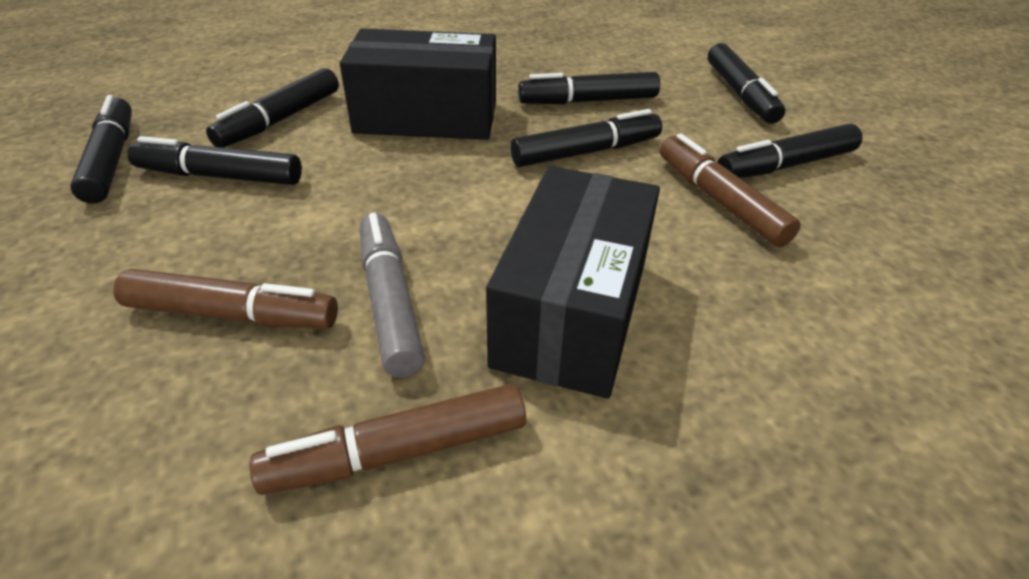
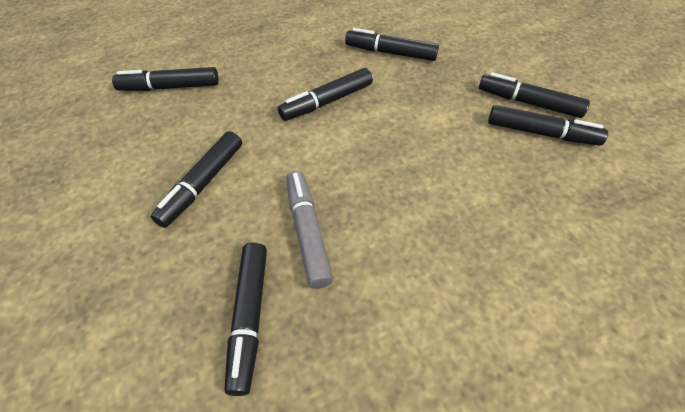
black box: 2 -> 0
brown marker: 3 -> 0

